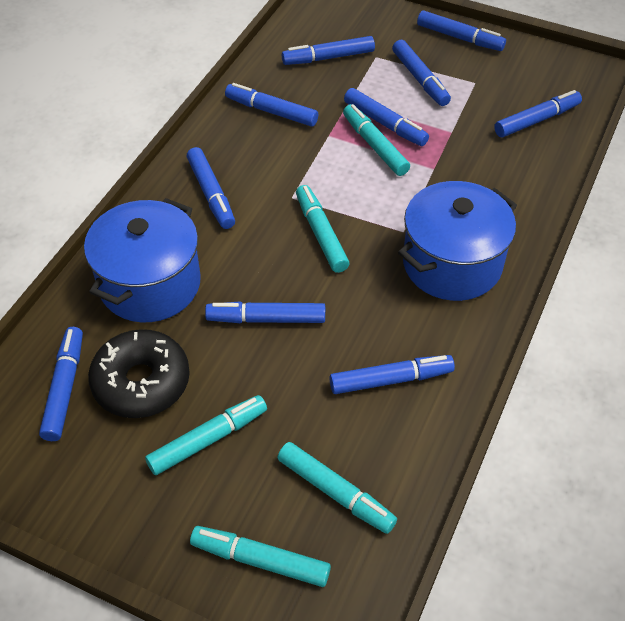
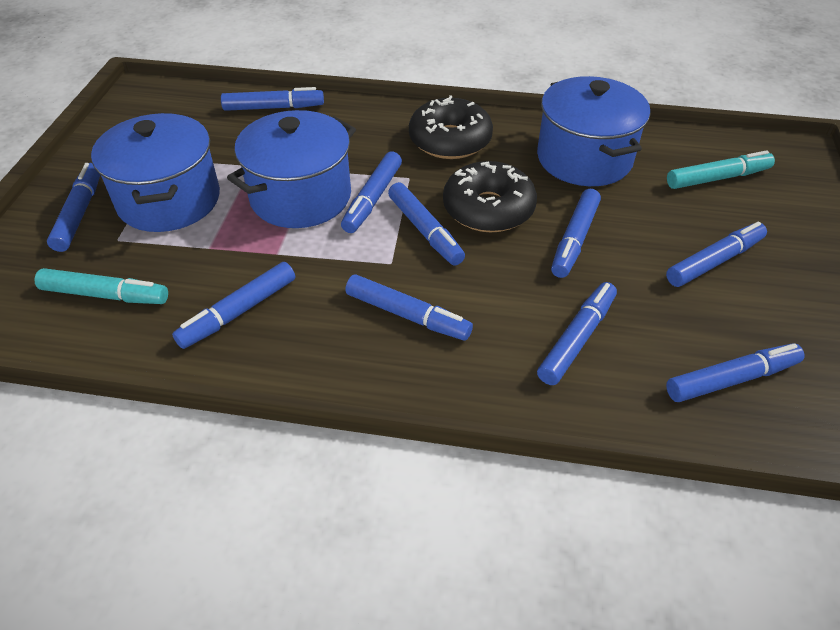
black donut: 1 -> 2
blue pot: 2 -> 3
turquoise marker: 5 -> 2

